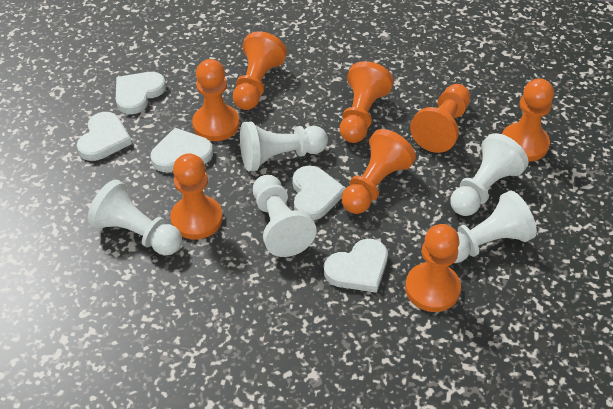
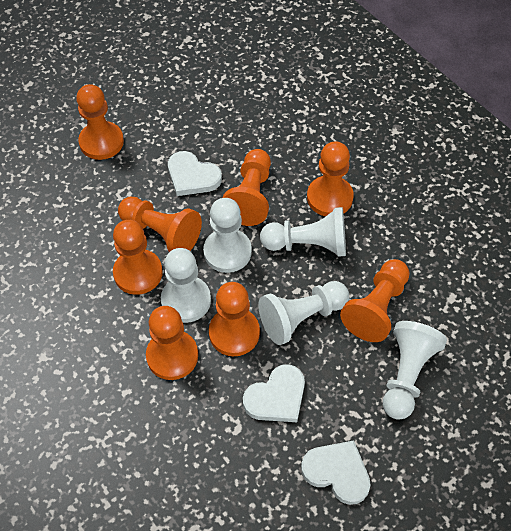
white heart: 5 -> 3

